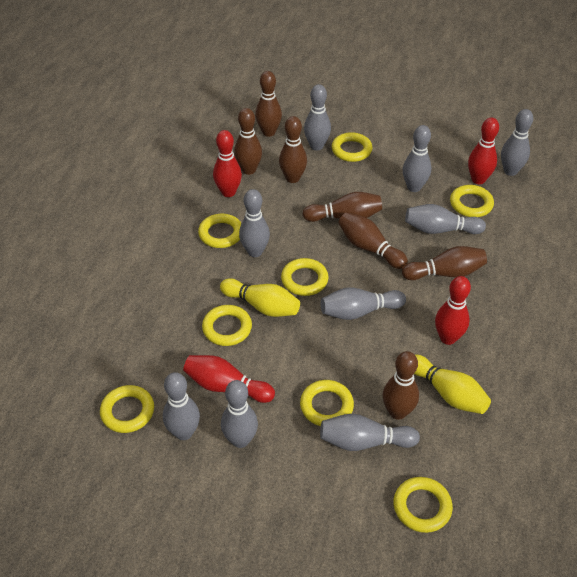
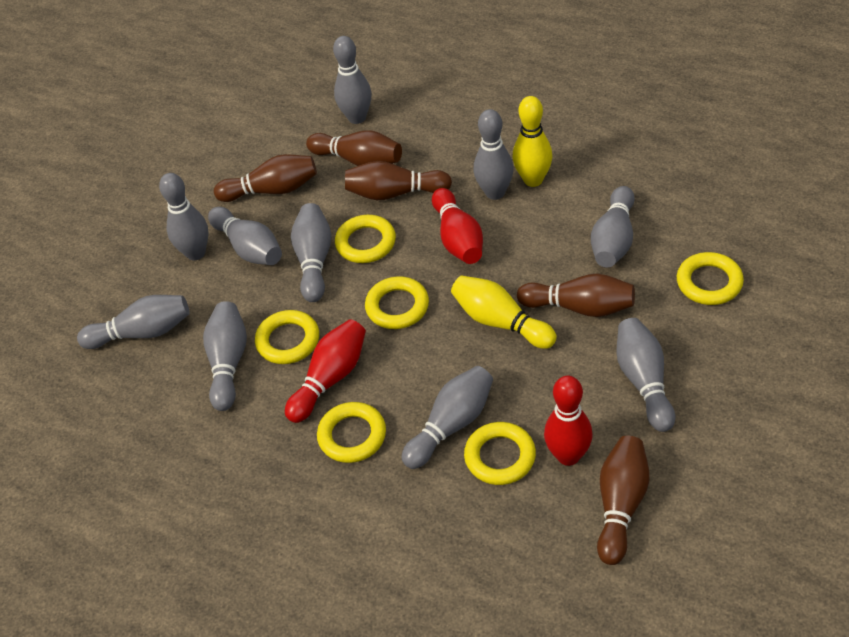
brown bowling pin: 7 -> 5
grey bowling pin: 9 -> 10
red bowling pin: 4 -> 3
yellow ring: 8 -> 6

